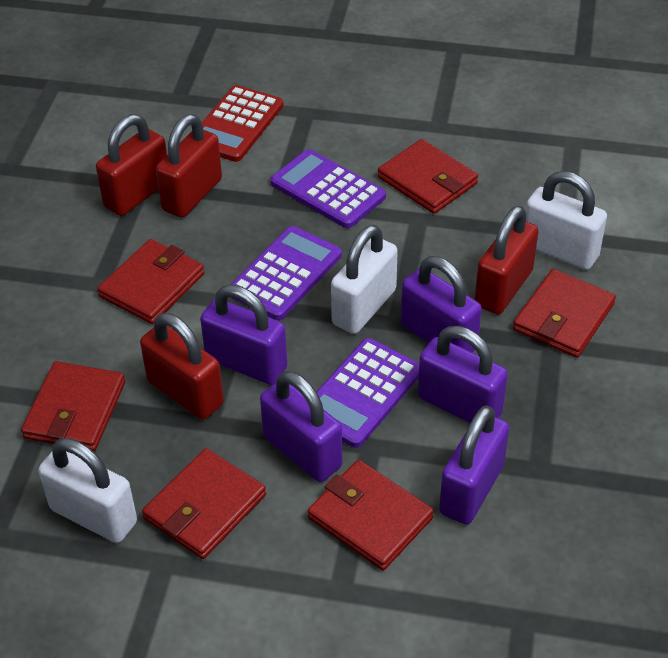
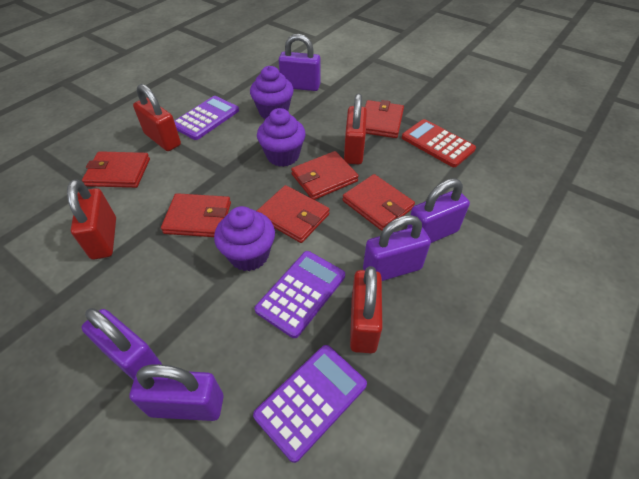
purple cupcake: 0 -> 3
white padlock: 3 -> 0

